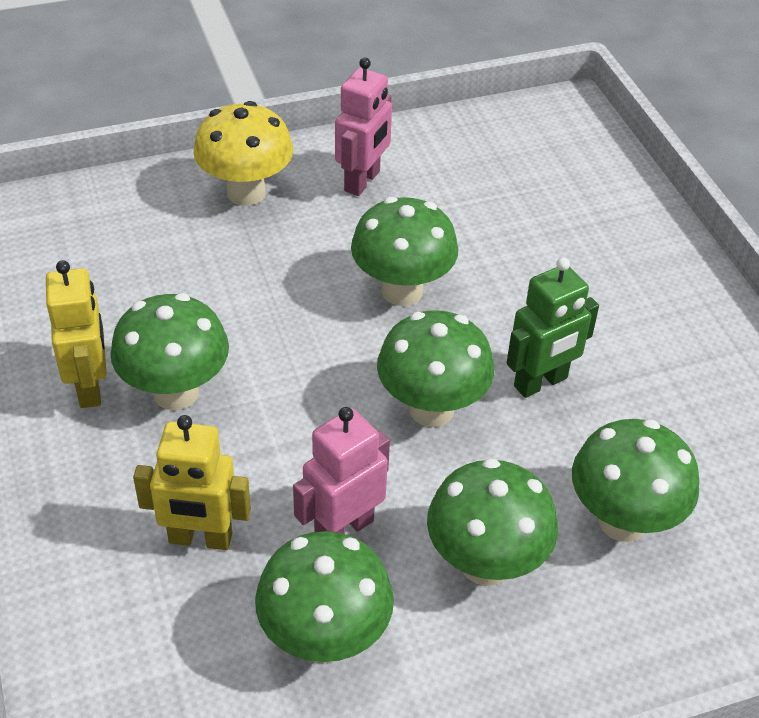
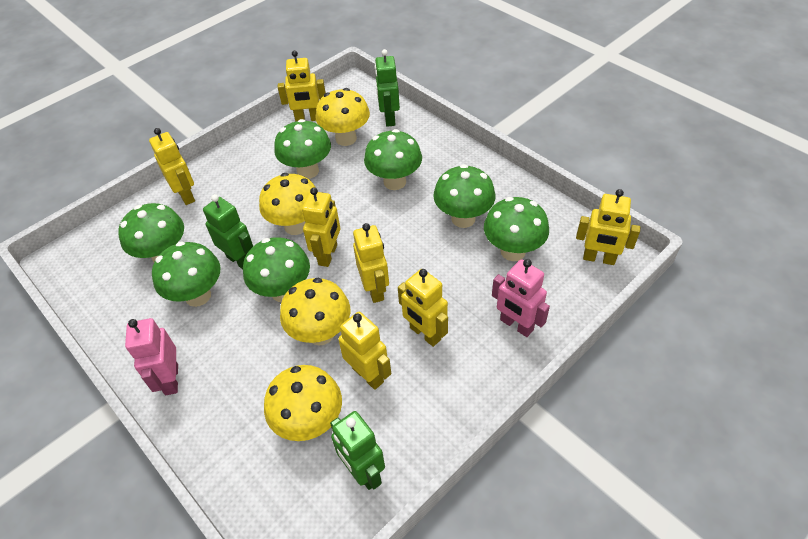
green mushroom: 6 -> 7
green robot: 1 -> 3
yellow mushroom: 1 -> 4
yellow robot: 2 -> 7

